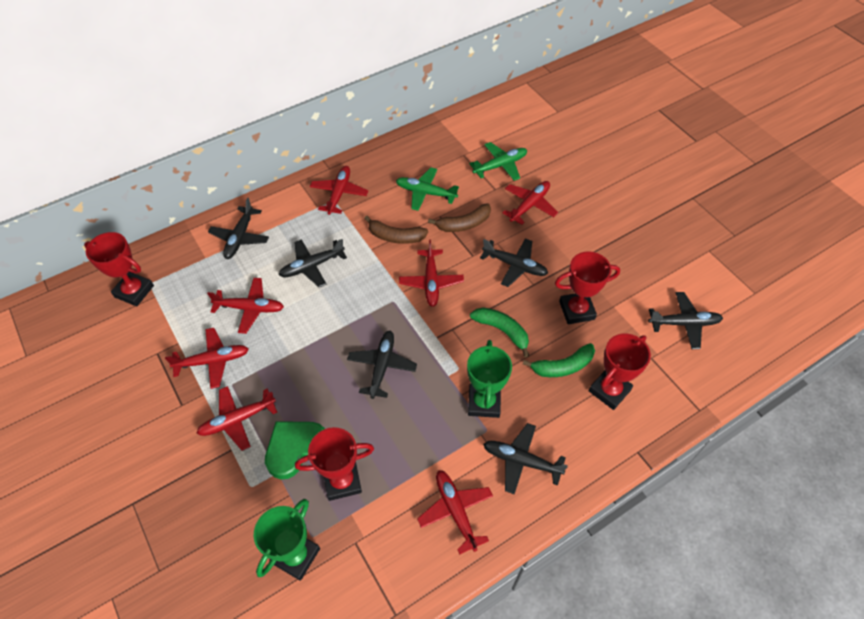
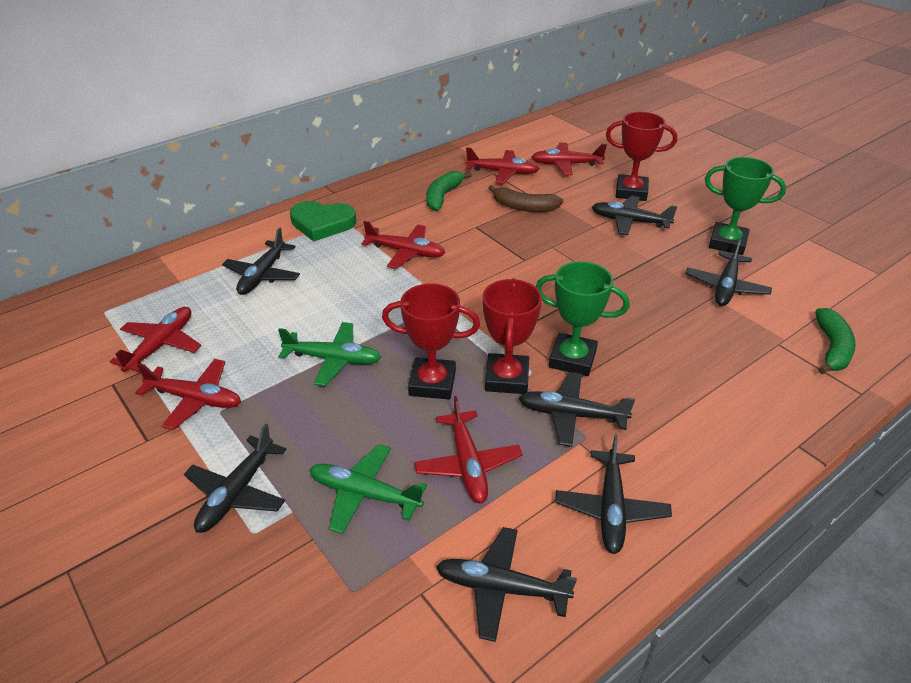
black plane: 6 -> 7
brown banana: 2 -> 1
red plane: 7 -> 6
red trophy: 4 -> 3

